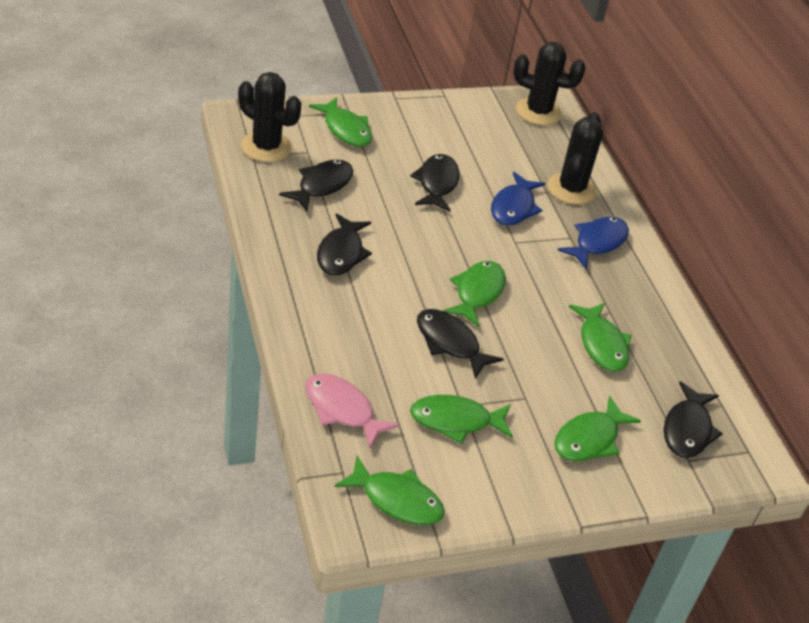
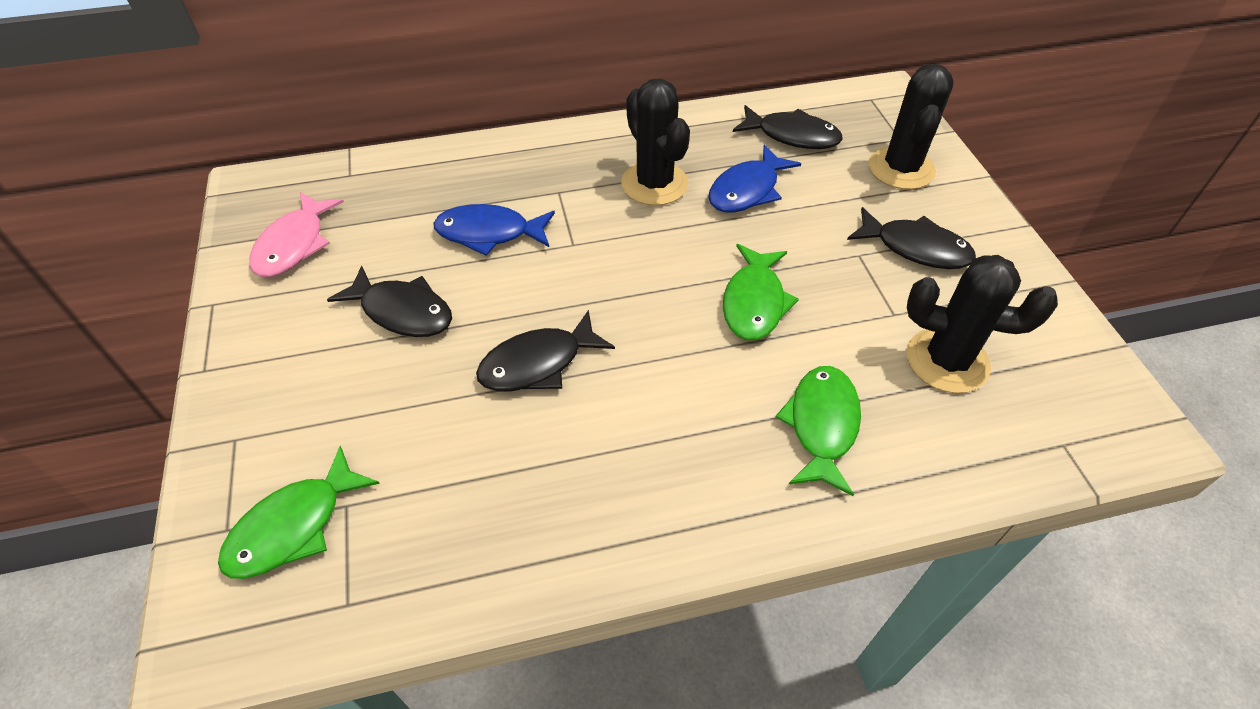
black fish: 5 -> 4
green fish: 6 -> 3

